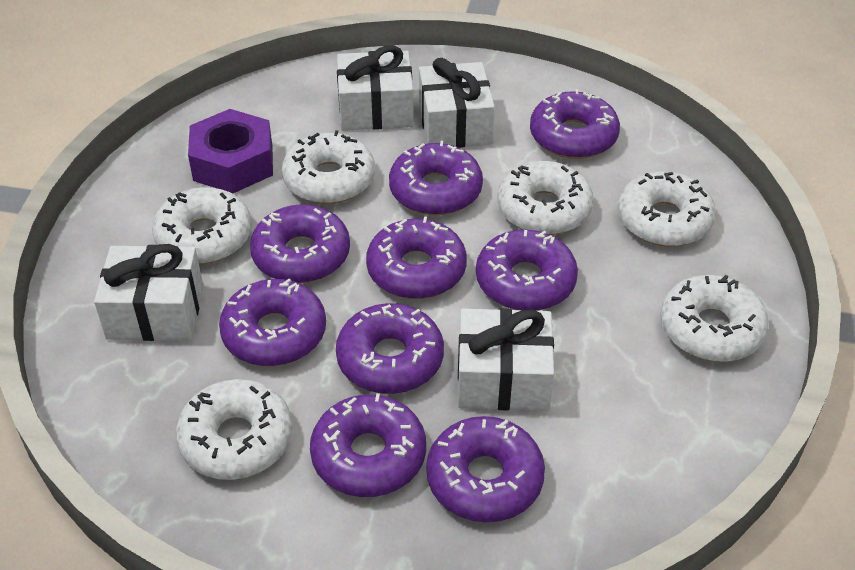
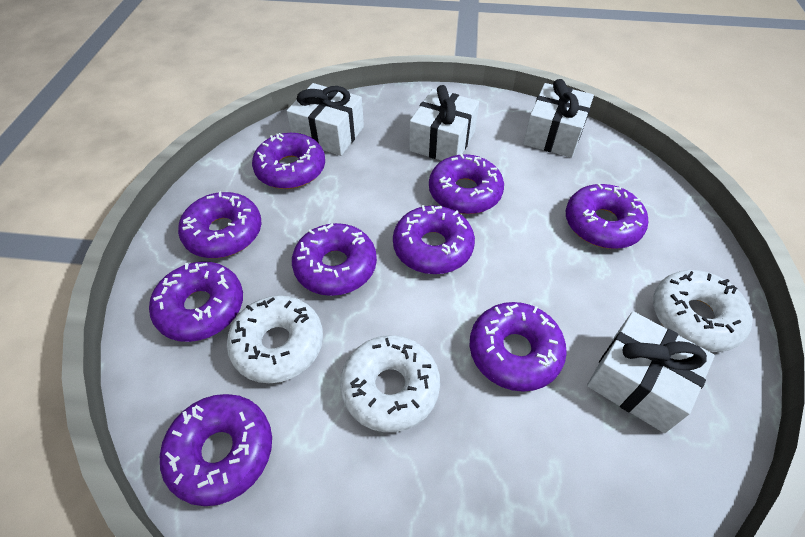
purple nut: 1 -> 0
white donut: 6 -> 3

